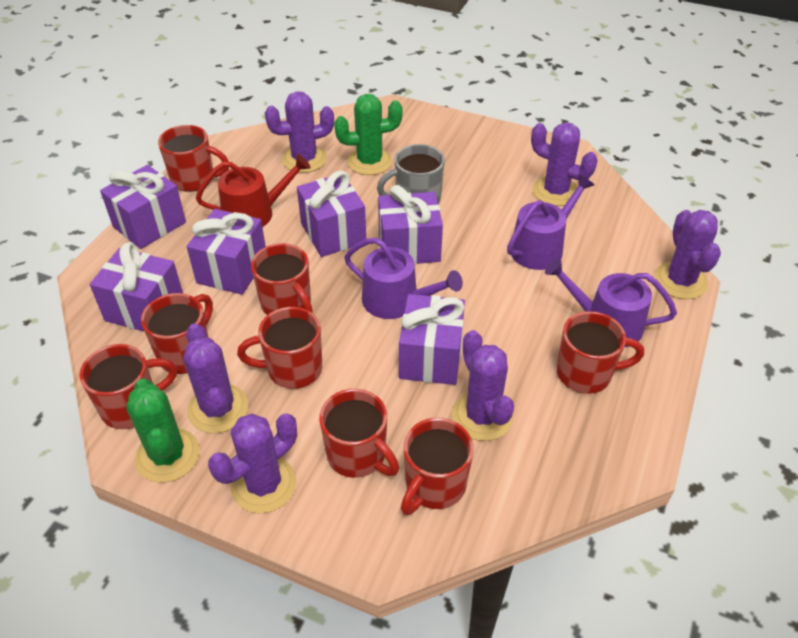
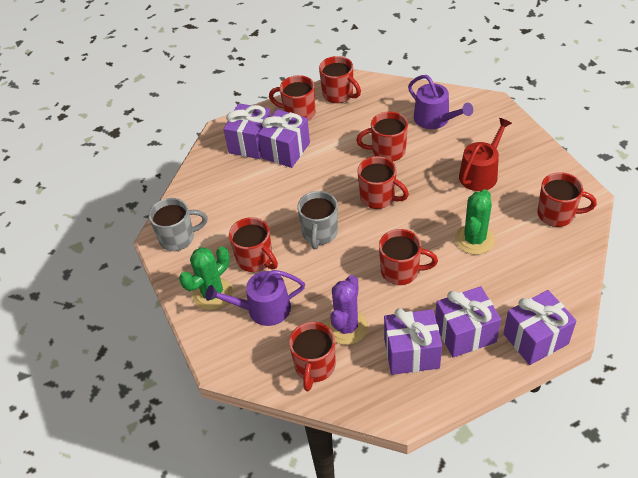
grey mug: 1 -> 2
purple cactus: 6 -> 1
purple gift: 6 -> 5
purple watering can: 3 -> 2

